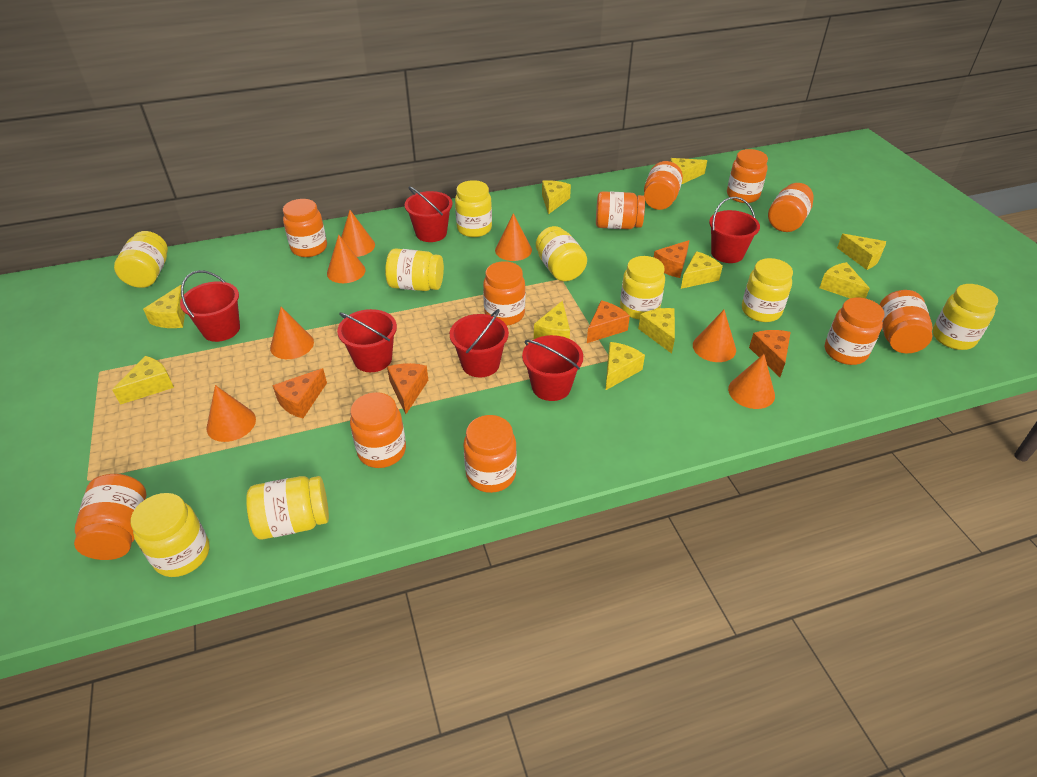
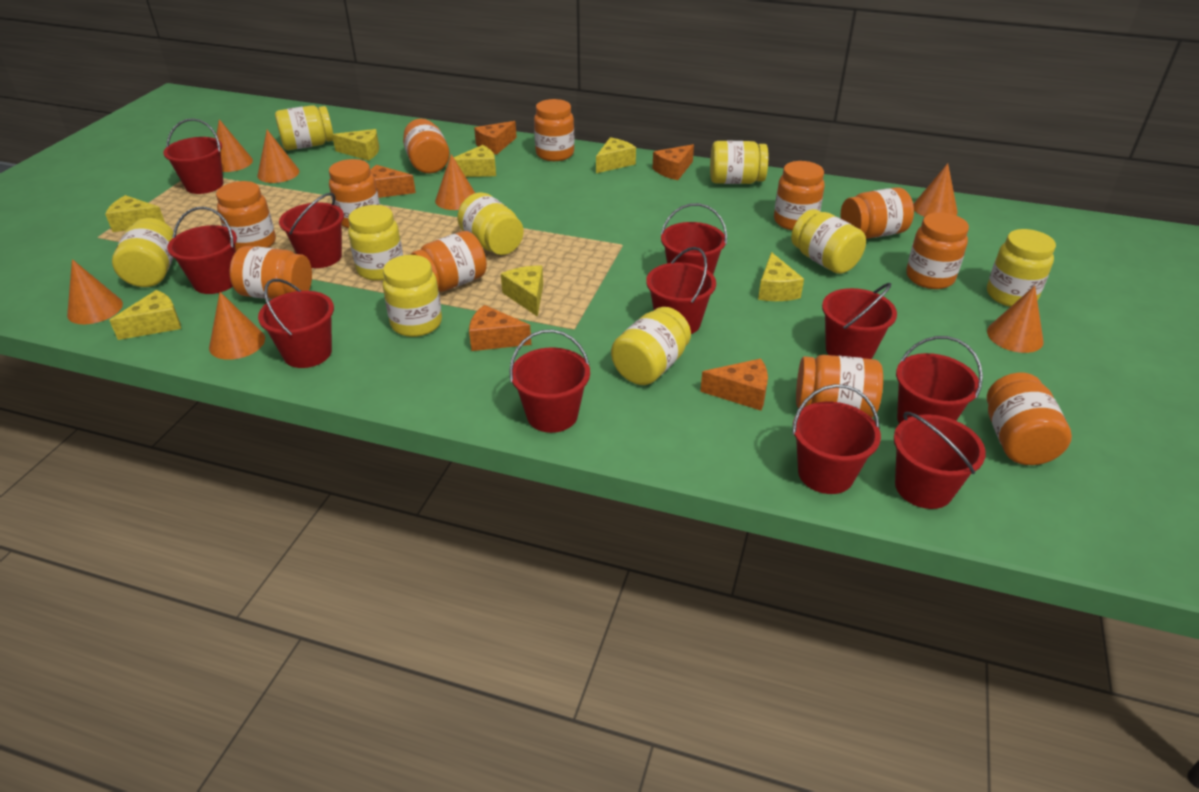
red bucket: 6 -> 11
yellow cheese: 10 -> 7

